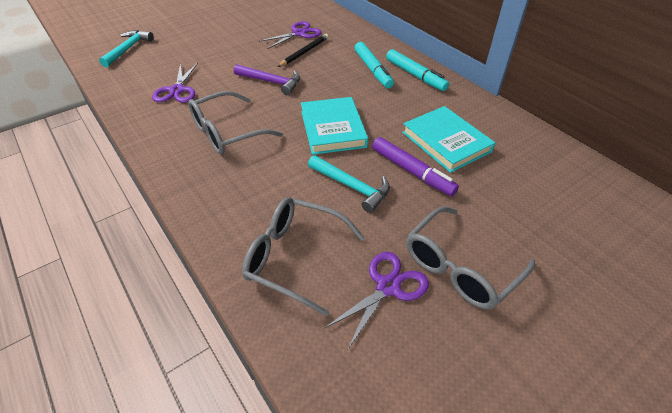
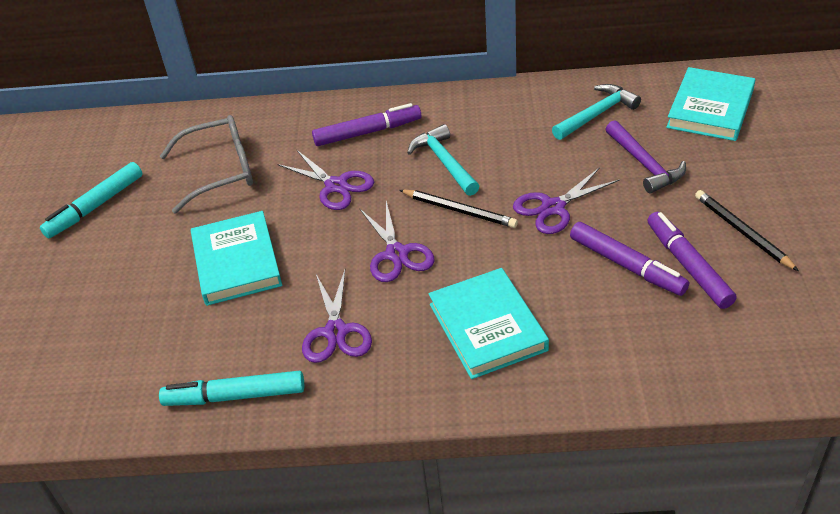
black pencil: 1 -> 2
grey glasses: 3 -> 1
purple marker: 1 -> 3
purple scissors: 3 -> 4
turquoise book: 2 -> 3

